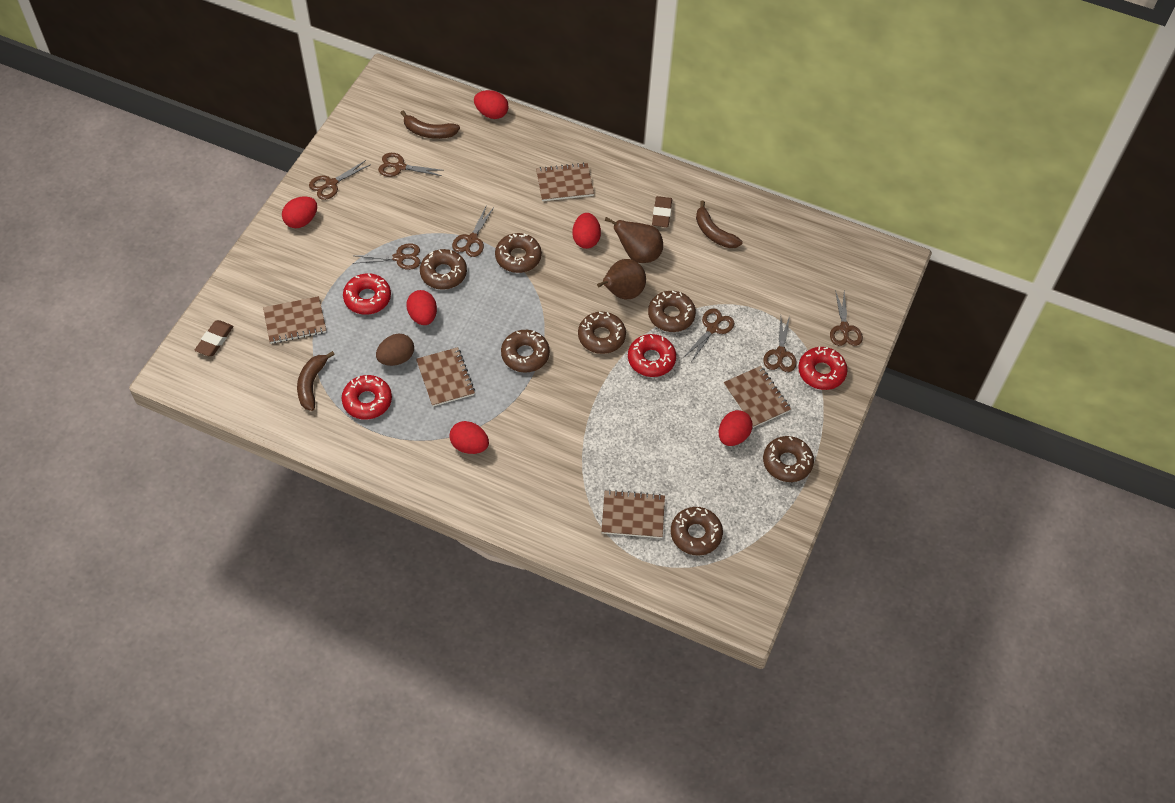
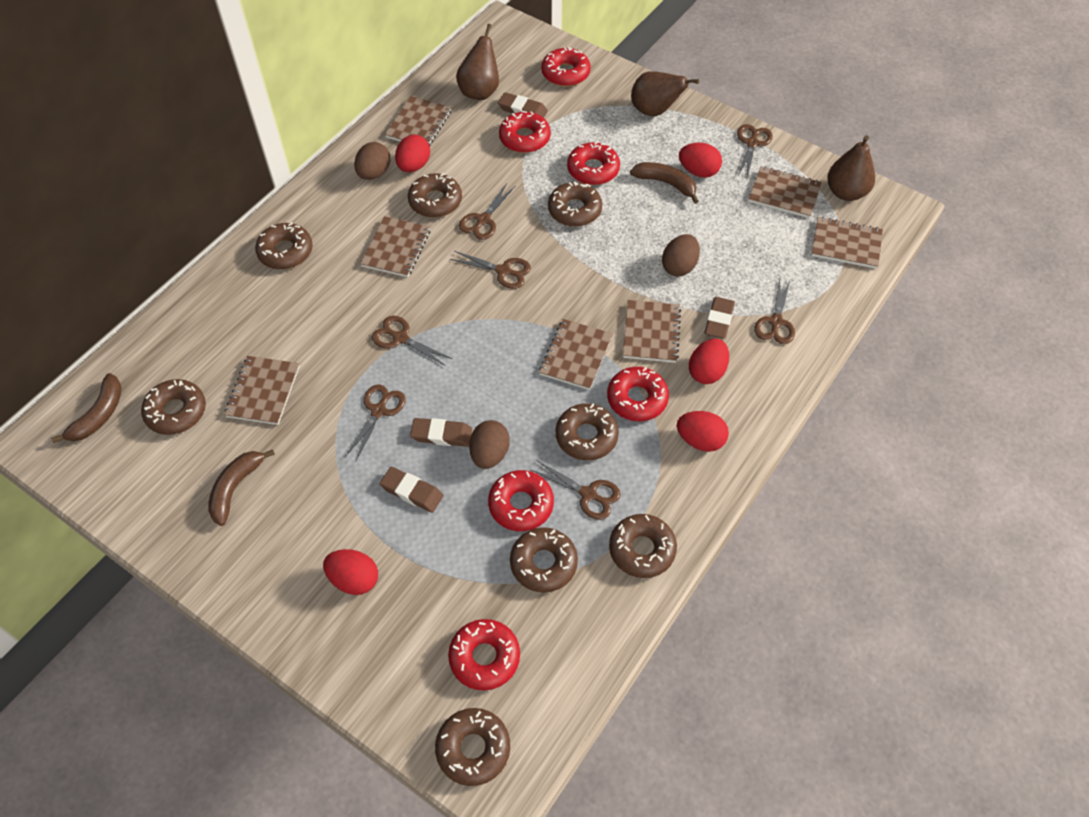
brown donut: 7 -> 8
brown egg: 1 -> 3
brown eraser: 2 -> 4
brown notebook: 5 -> 7
brown pear: 2 -> 3
red donut: 4 -> 6
red egg: 6 -> 5

